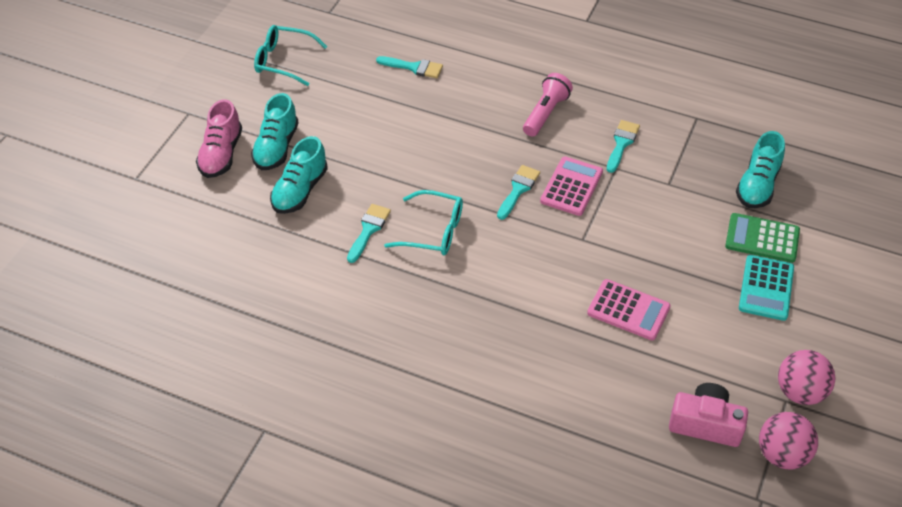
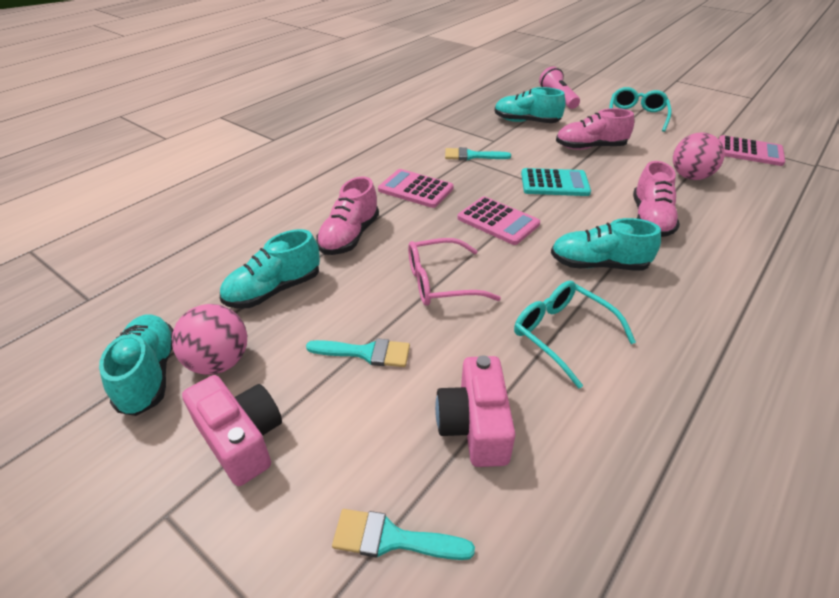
green calculator: 1 -> 0
pink calculator: 2 -> 3
pink camera: 1 -> 2
pink glasses: 0 -> 1
pink shoe: 1 -> 3
turquoise brush: 4 -> 3
turquoise shoe: 3 -> 4

